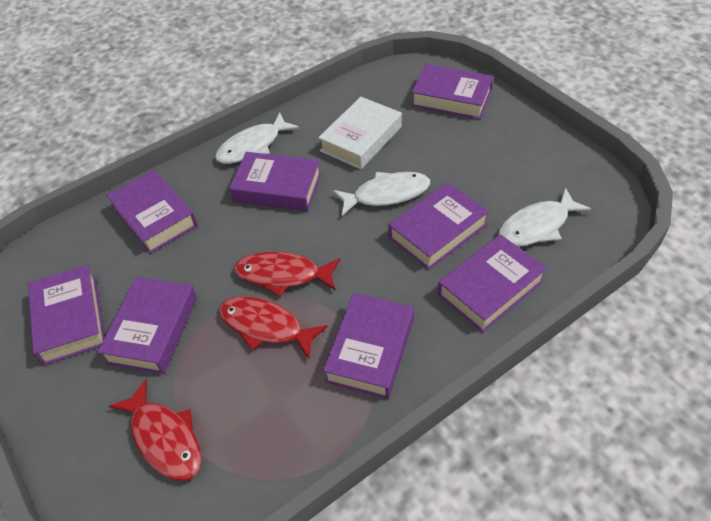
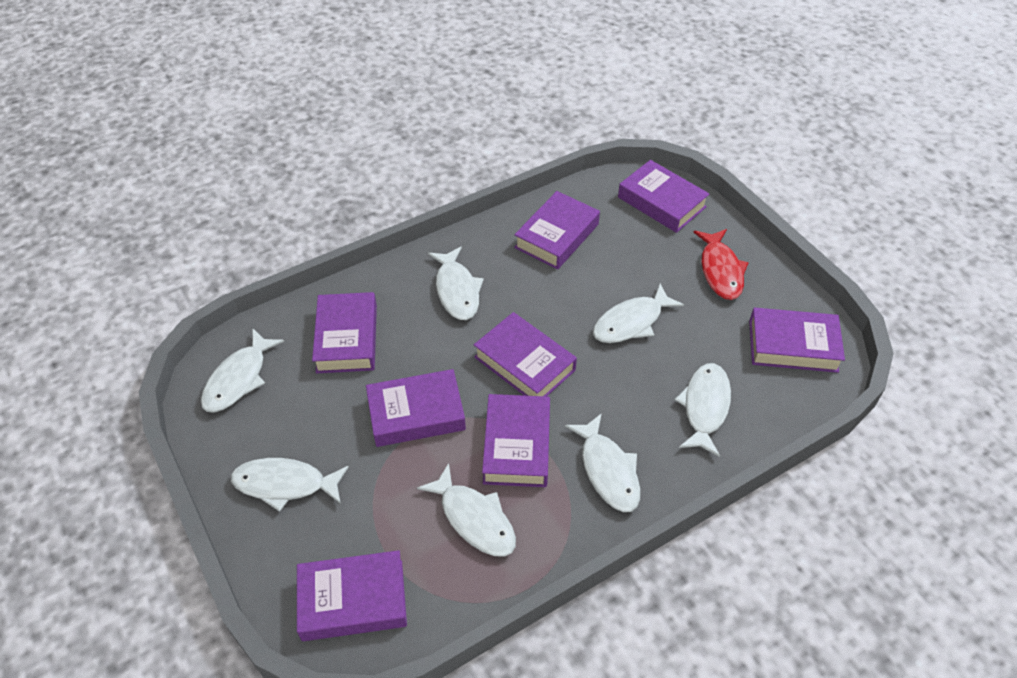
red fish: 3 -> 1
white book: 1 -> 0
white fish: 3 -> 7

